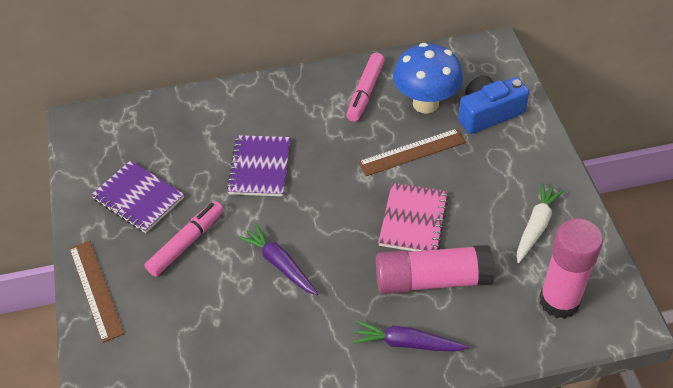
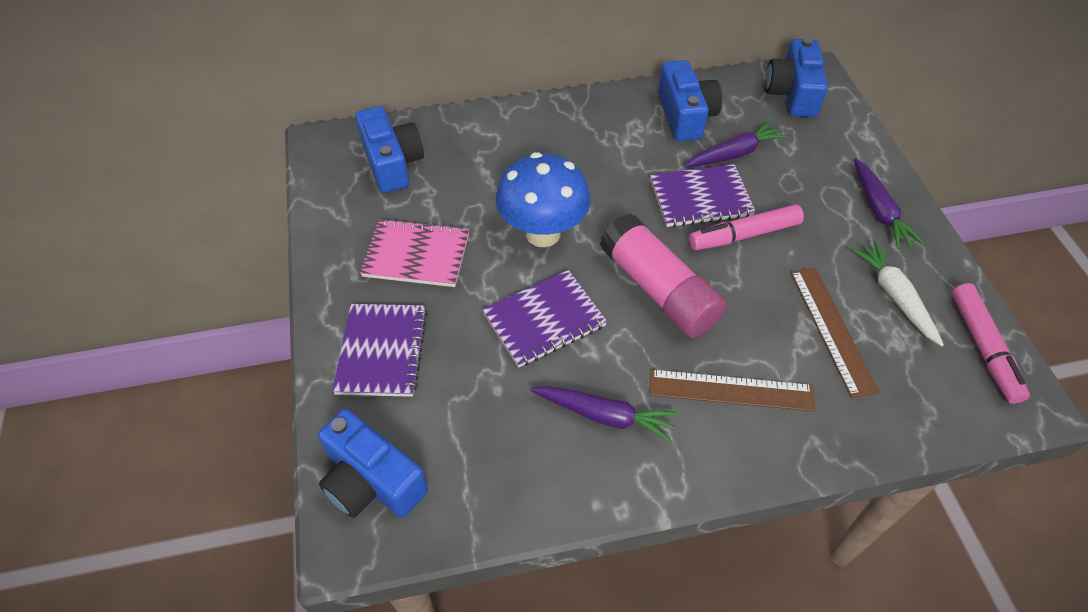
blue camera: 1 -> 4
pink glue stick: 2 -> 1
purple carrot: 2 -> 3
purple notebook: 2 -> 3

